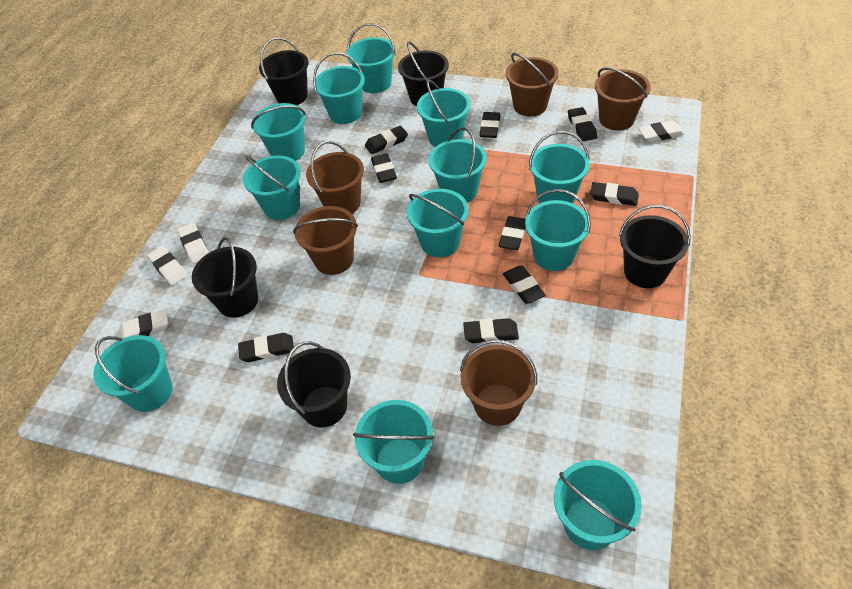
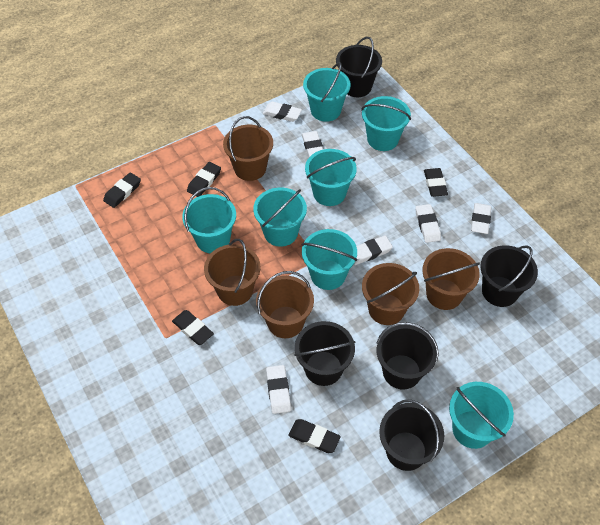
black eraser: 9 -> 5
turquoise bucket: 12 -> 7
white eraser: 4 -> 6

